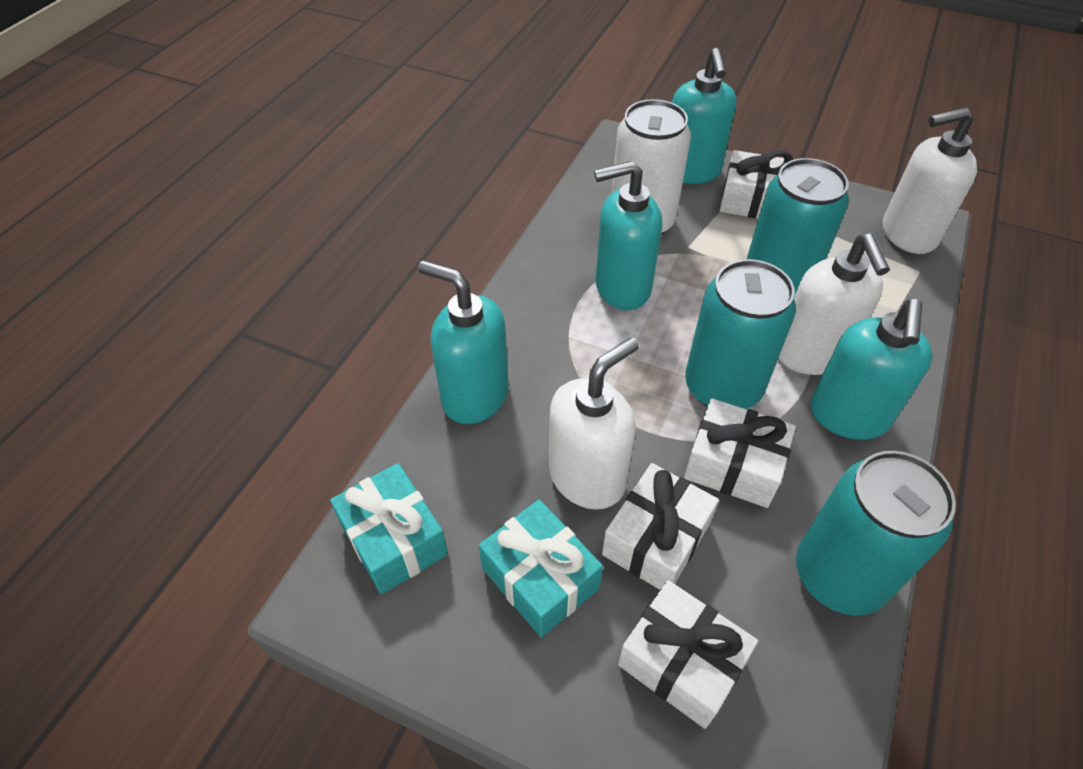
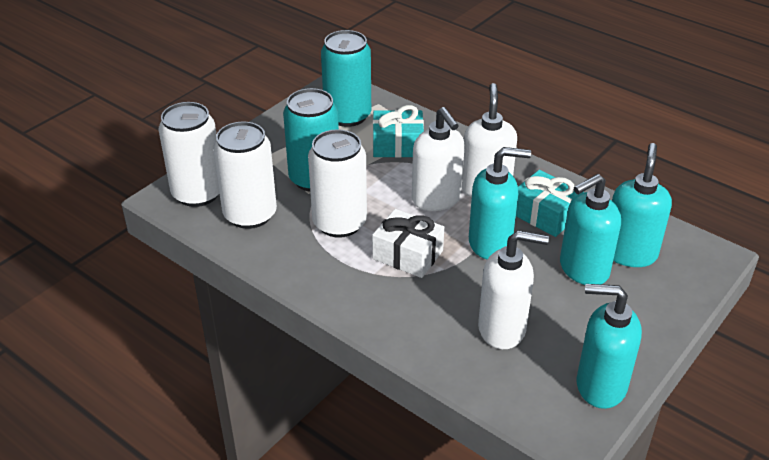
turquoise can: 3 -> 2
white can: 1 -> 3
white gift: 4 -> 1

